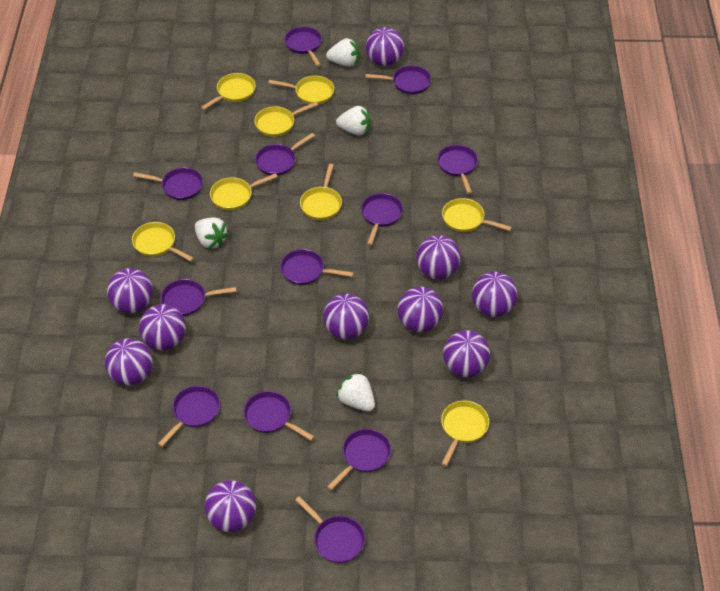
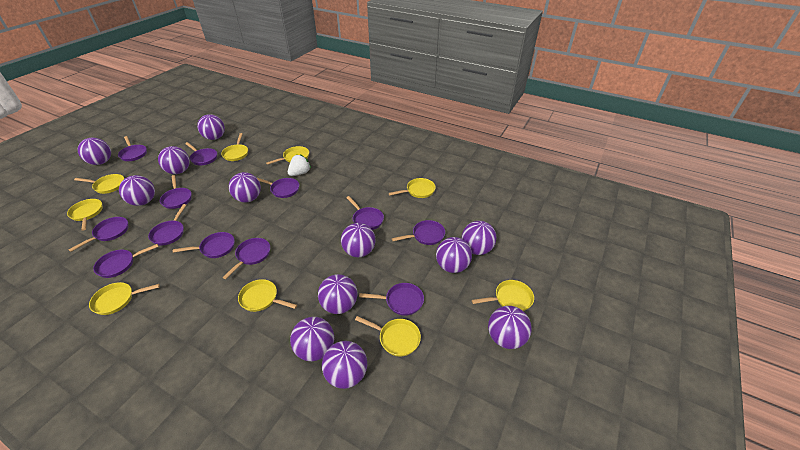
purple ball: 10 -> 12
white strawberry: 4 -> 1
yellow pan: 8 -> 9

